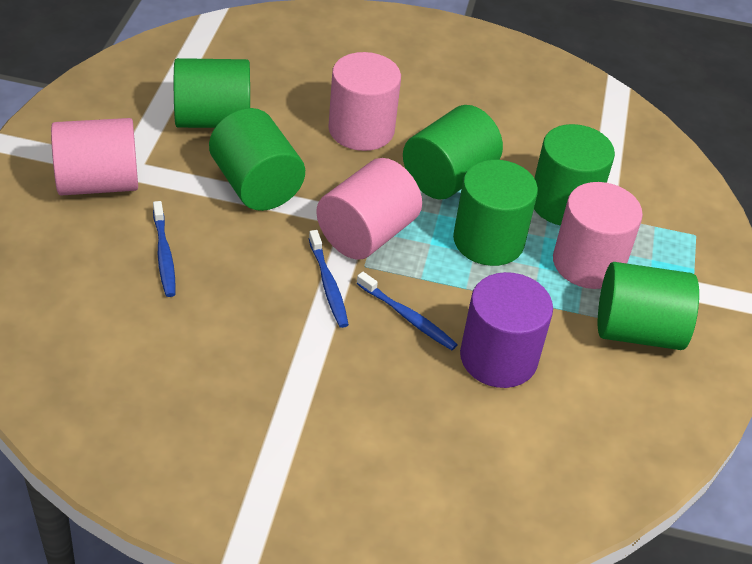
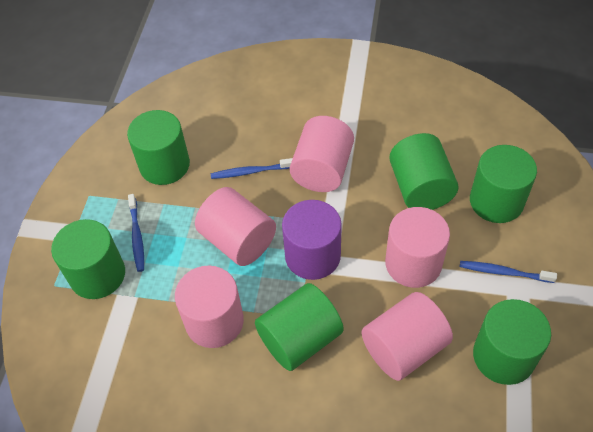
pink cylinder: 4 -> 5

